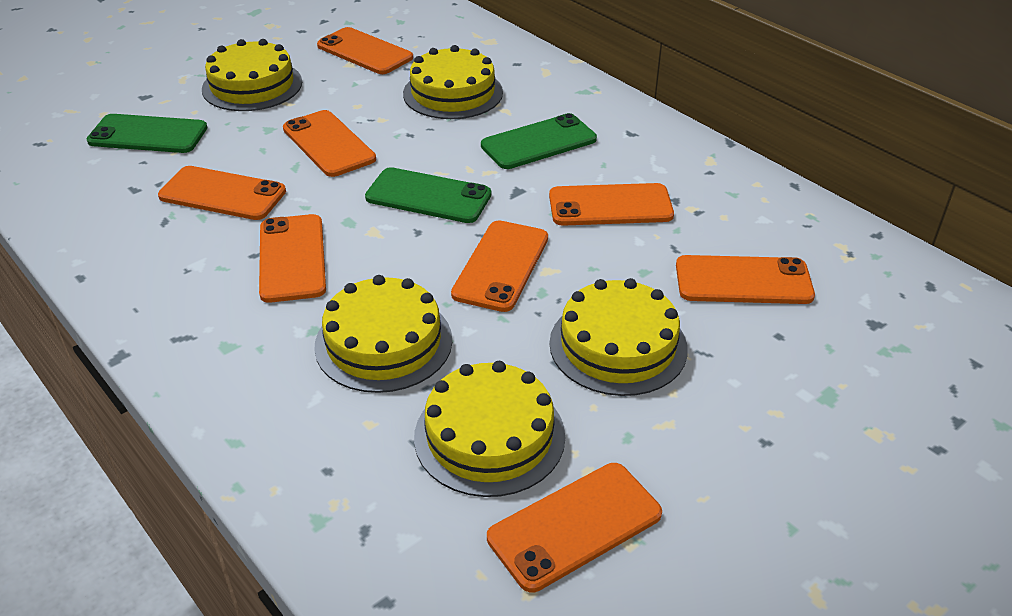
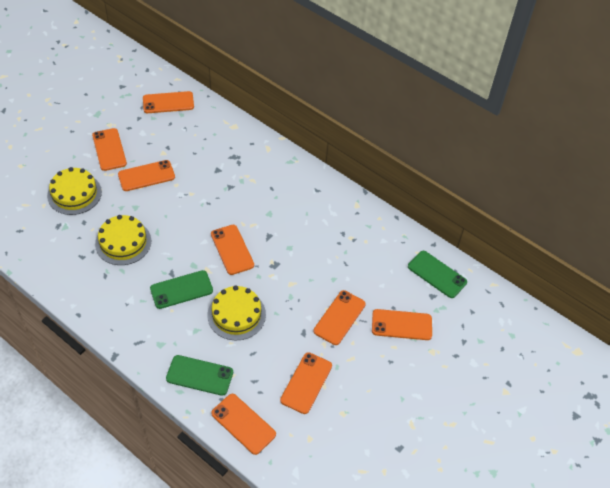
yellow cake: 5 -> 3

